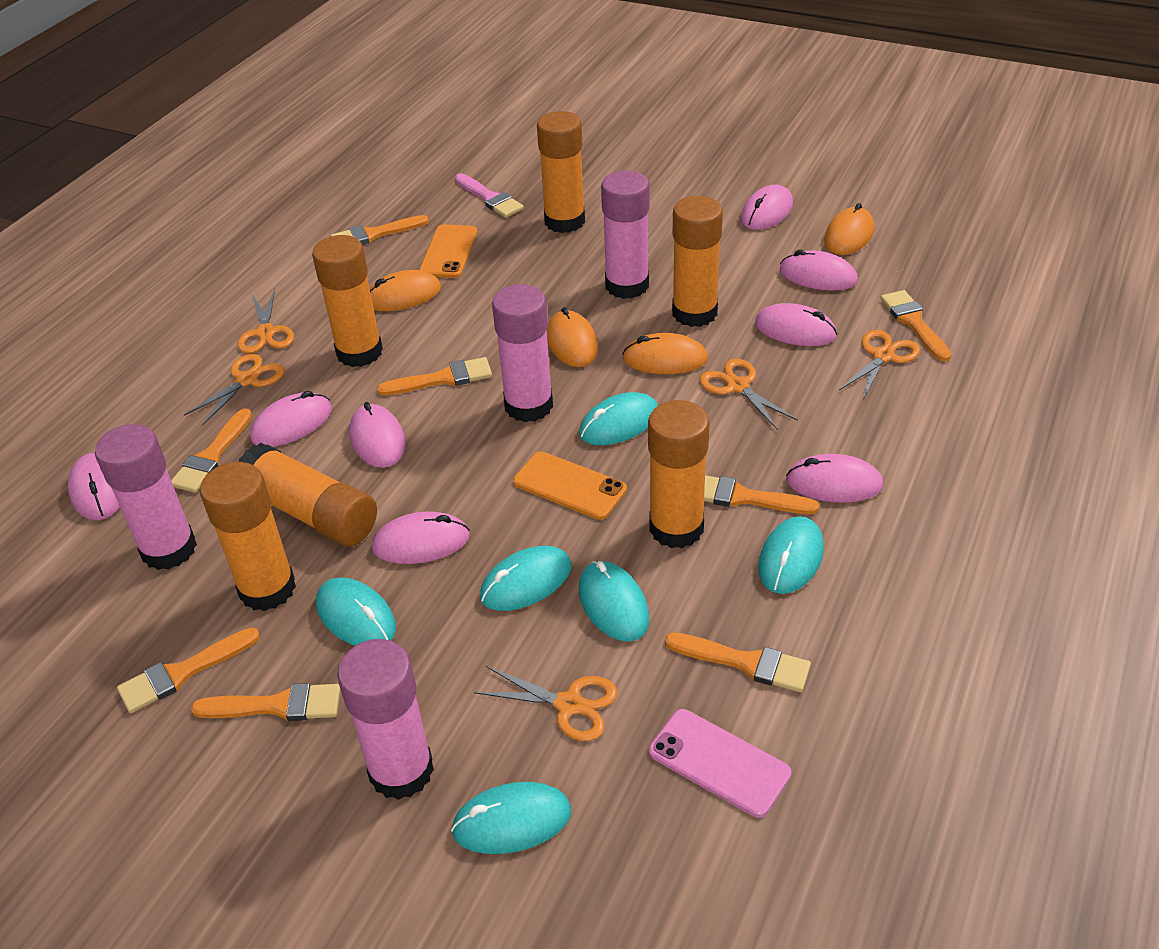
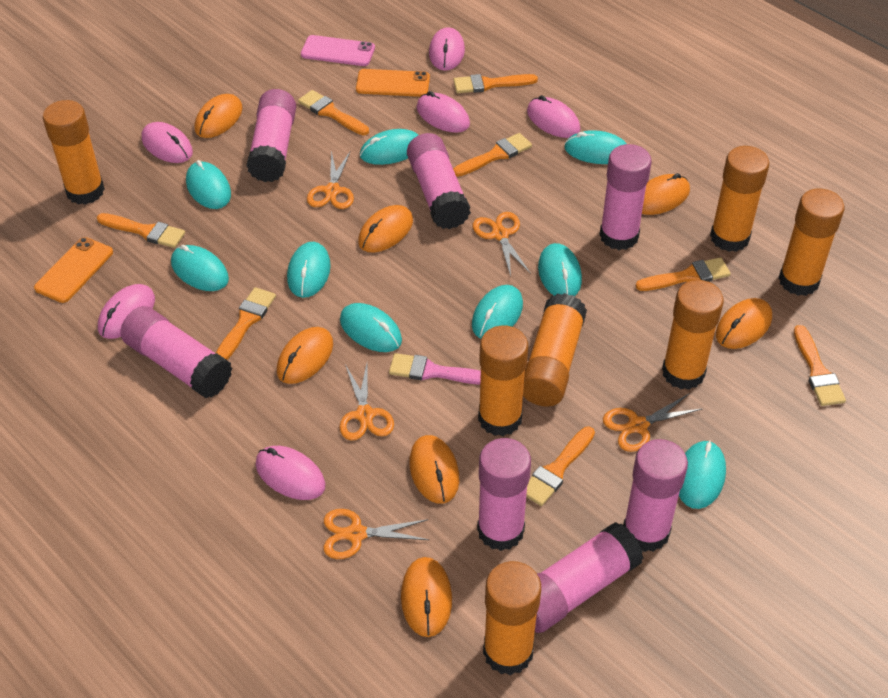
orange glue stick: 6 -> 7
orange mouse: 4 -> 7
pink glue stick: 4 -> 7
pink mouse: 8 -> 6
turquoise mouse: 6 -> 9

